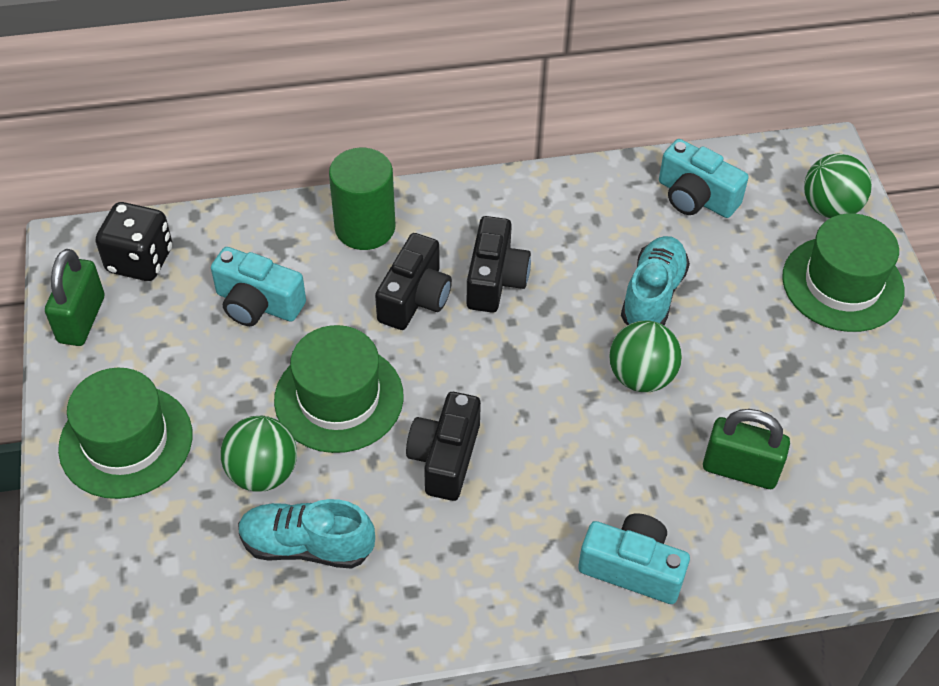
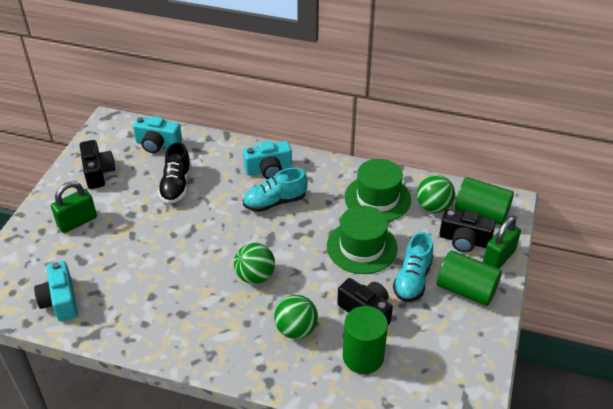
black dice: 1 -> 0
black shoe: 0 -> 1
green cylinder: 1 -> 3
green hat: 3 -> 2

